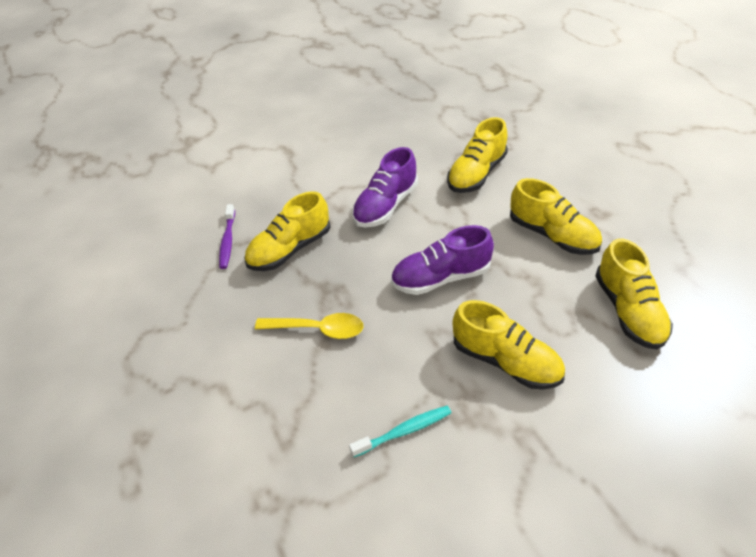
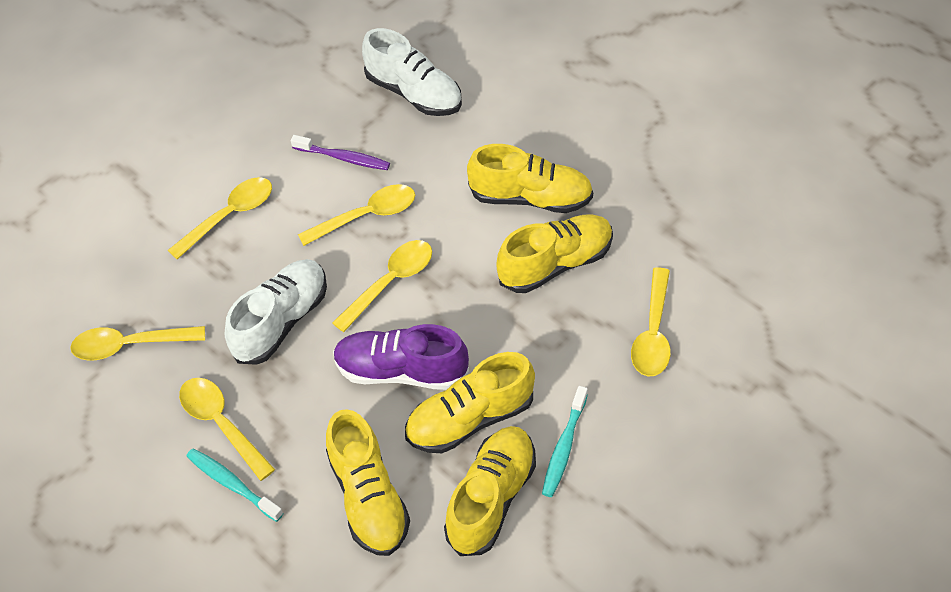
purple shoe: 2 -> 1
turquoise toothbrush: 1 -> 2
white shoe: 0 -> 2
yellow spoon: 1 -> 6

